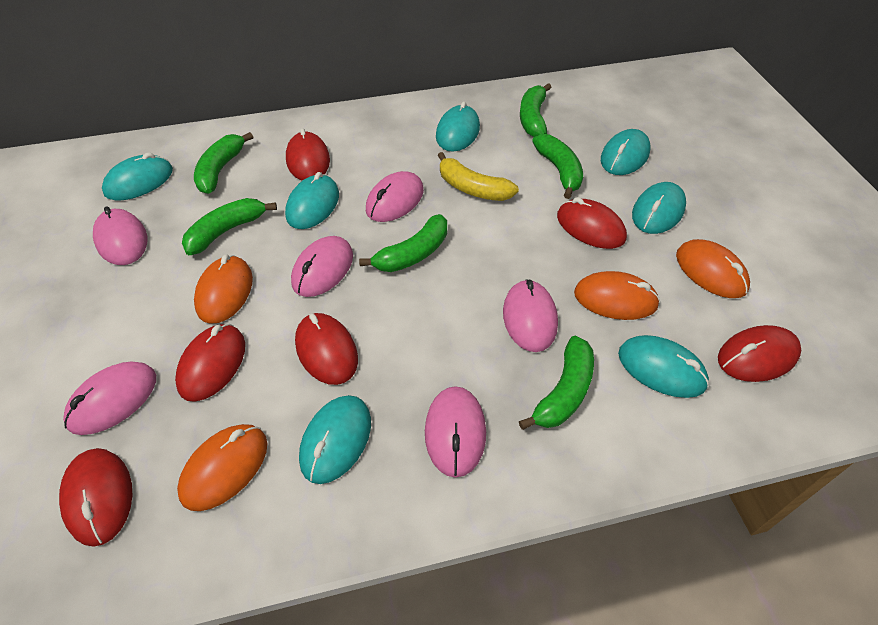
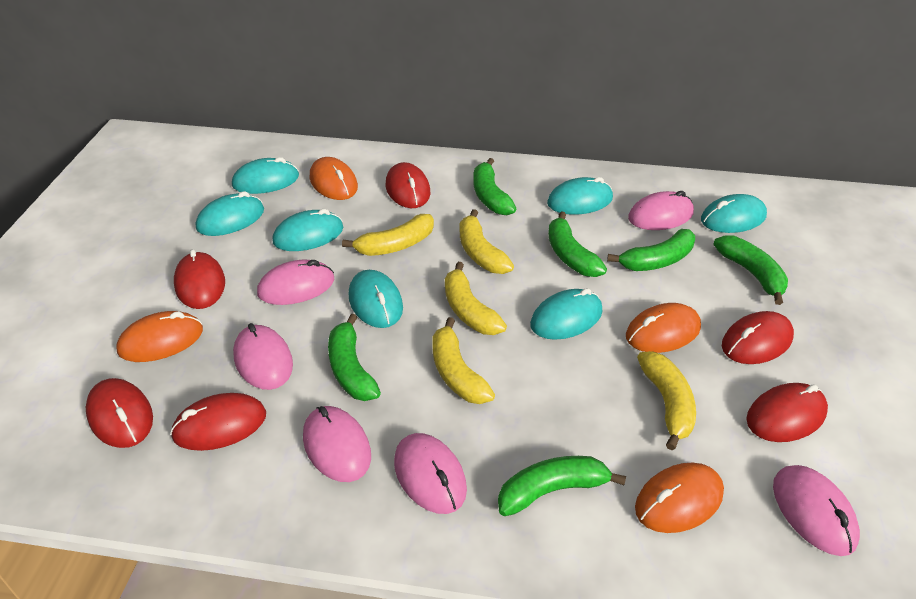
yellow banana: 1 -> 5

